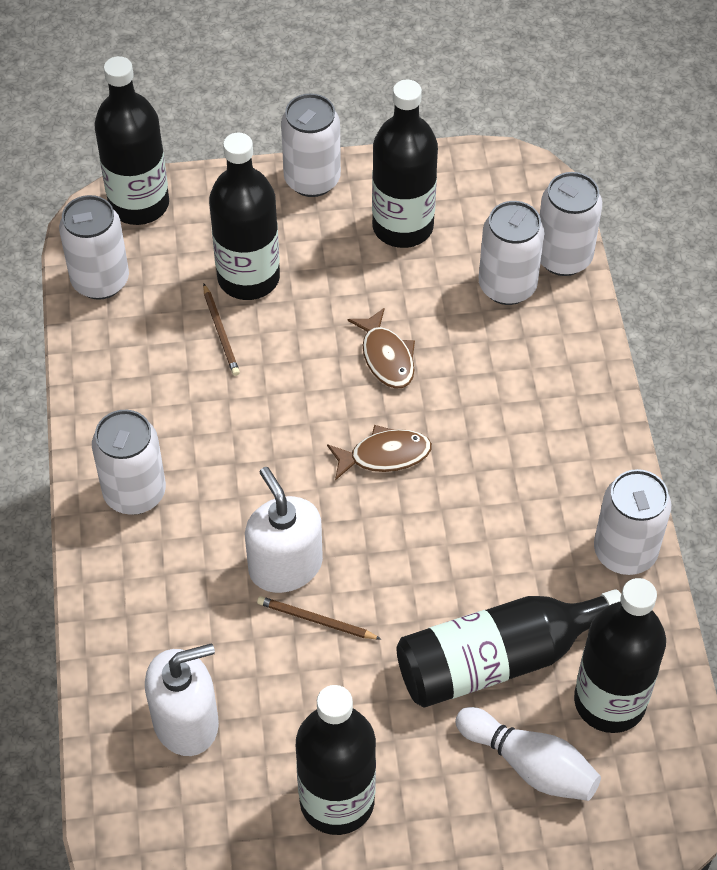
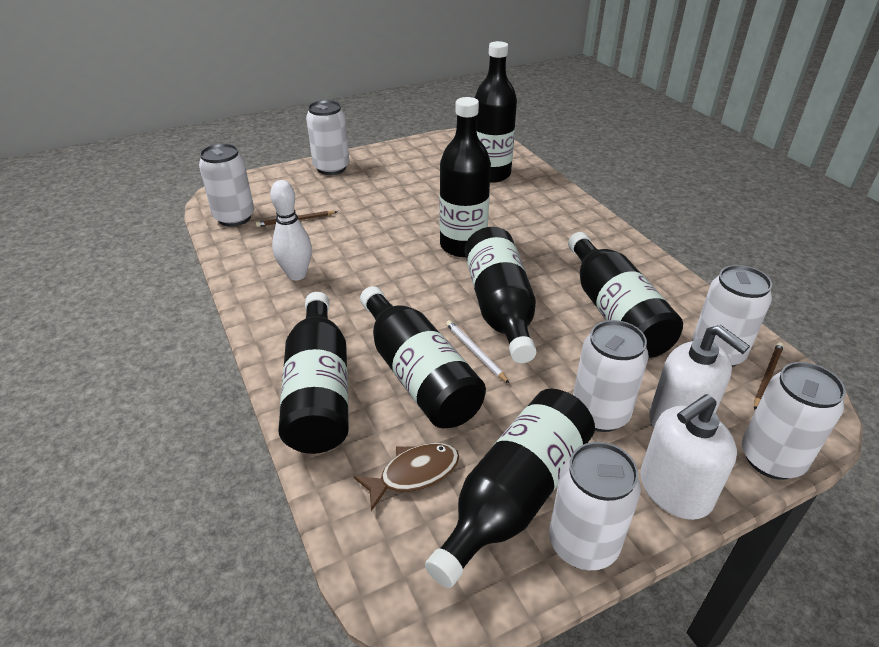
black bottle: 6 -> 7
brown fish: 2 -> 1
white pencil: 0 -> 1

